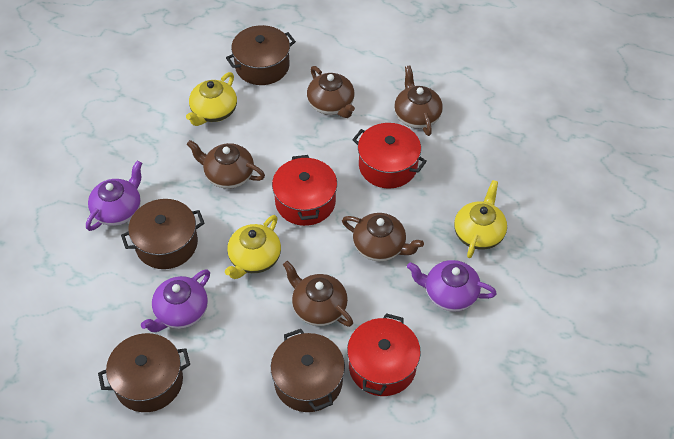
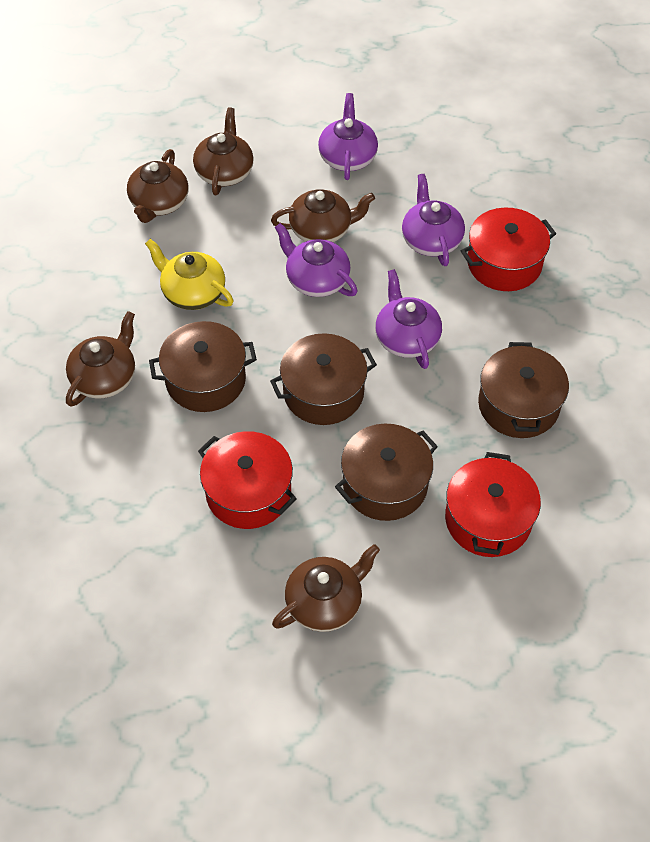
purple teapot: 3 -> 4
yellow teapot: 3 -> 1

